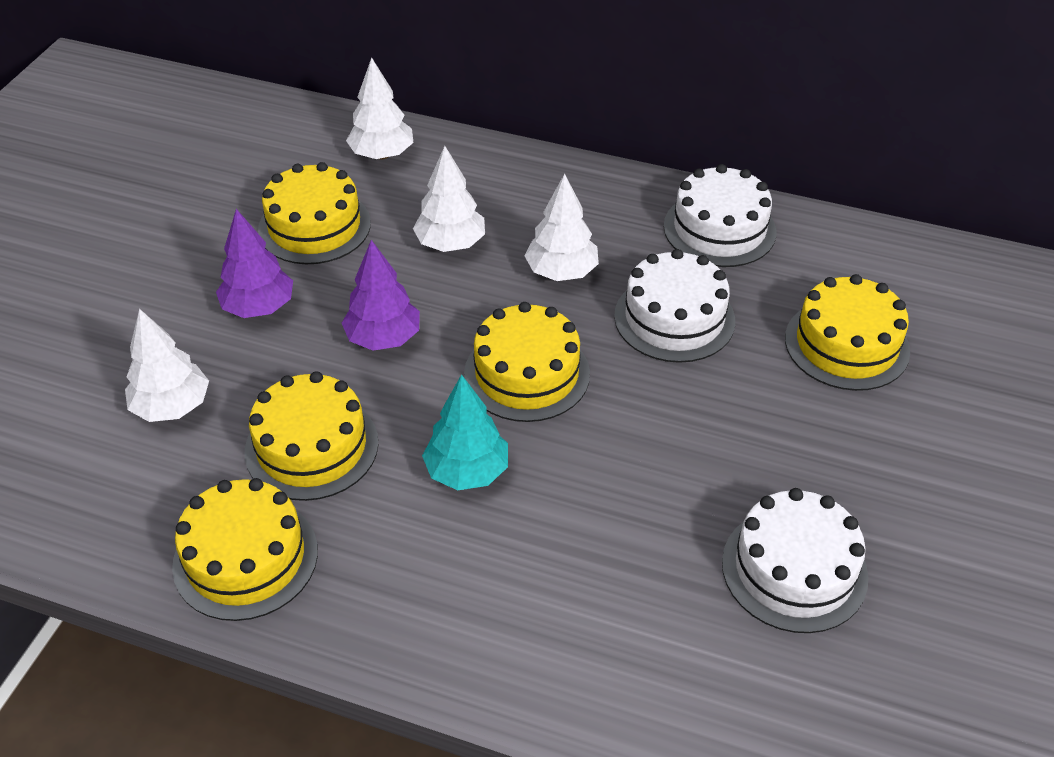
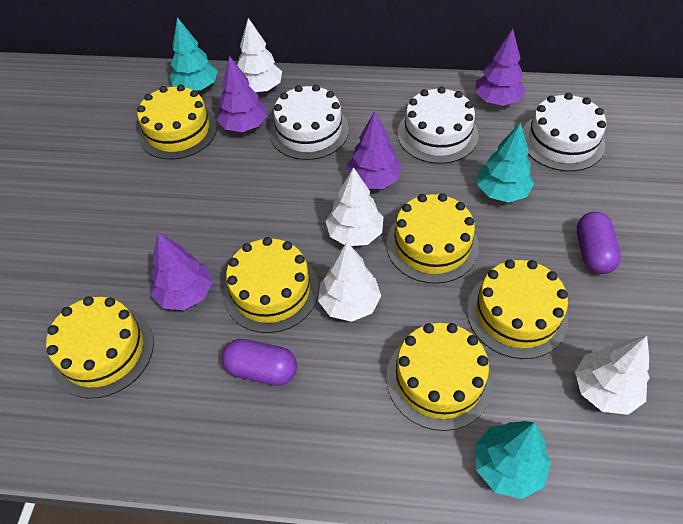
purple capsule: 0 -> 2
purple tree: 2 -> 4
turquoise tree: 1 -> 3
yellow cake: 5 -> 6

